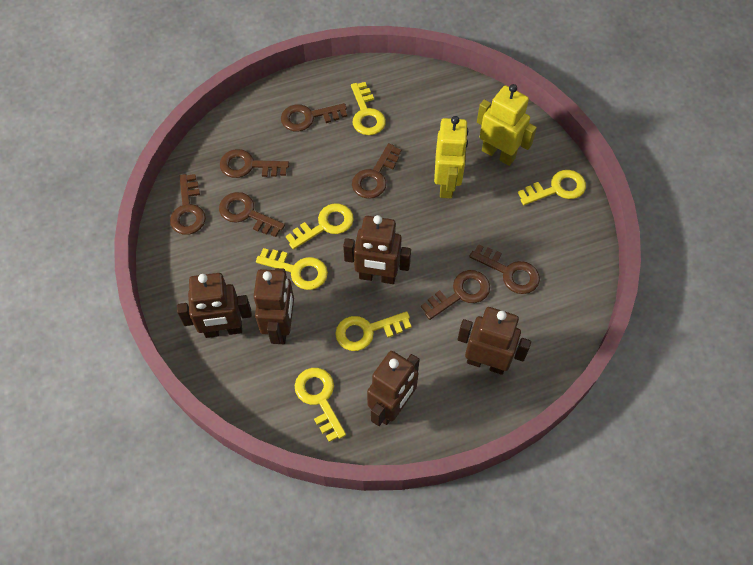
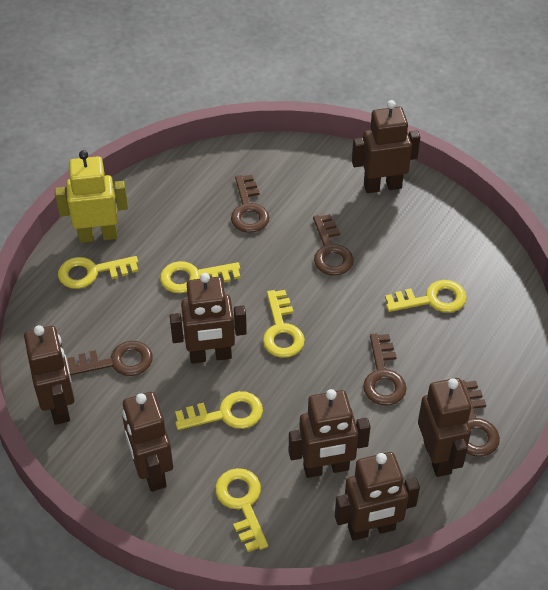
brown key: 7 -> 5
brown robot: 5 -> 7
yellow robot: 2 -> 1

